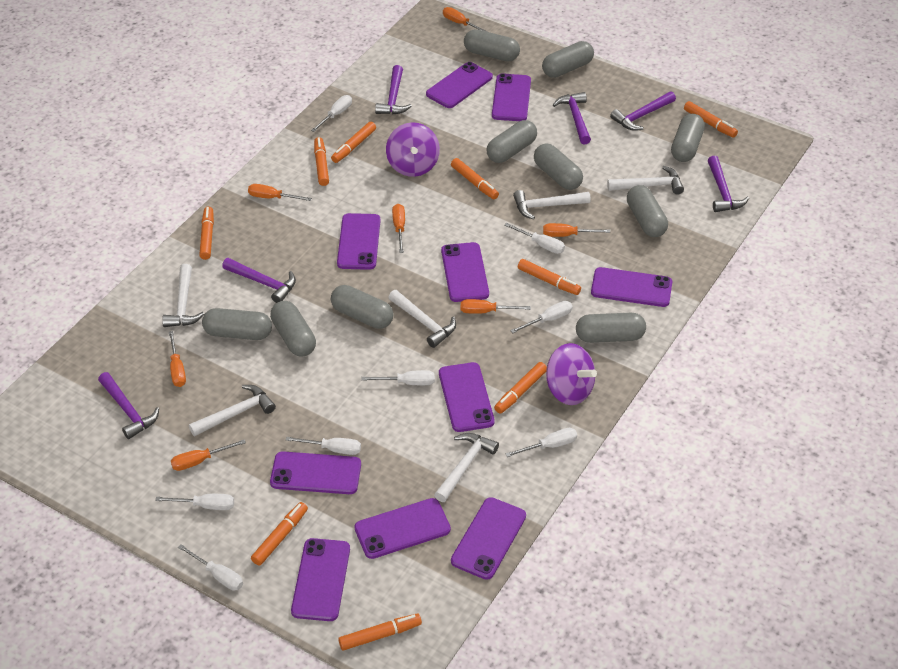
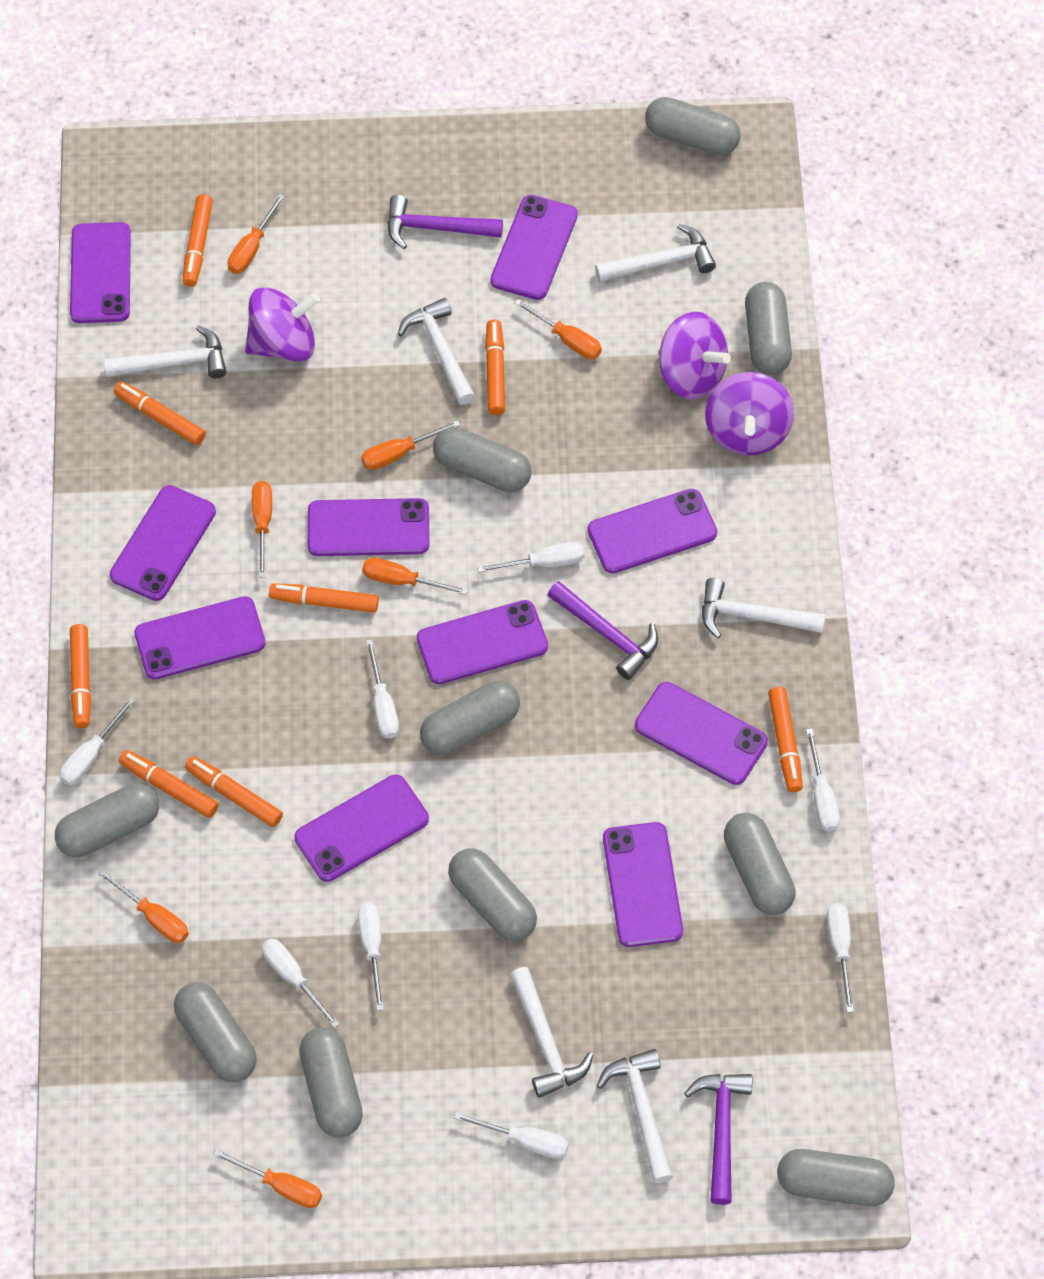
orange marker: 9 -> 8
purple hammer: 6 -> 3
purple spinning top: 2 -> 3

